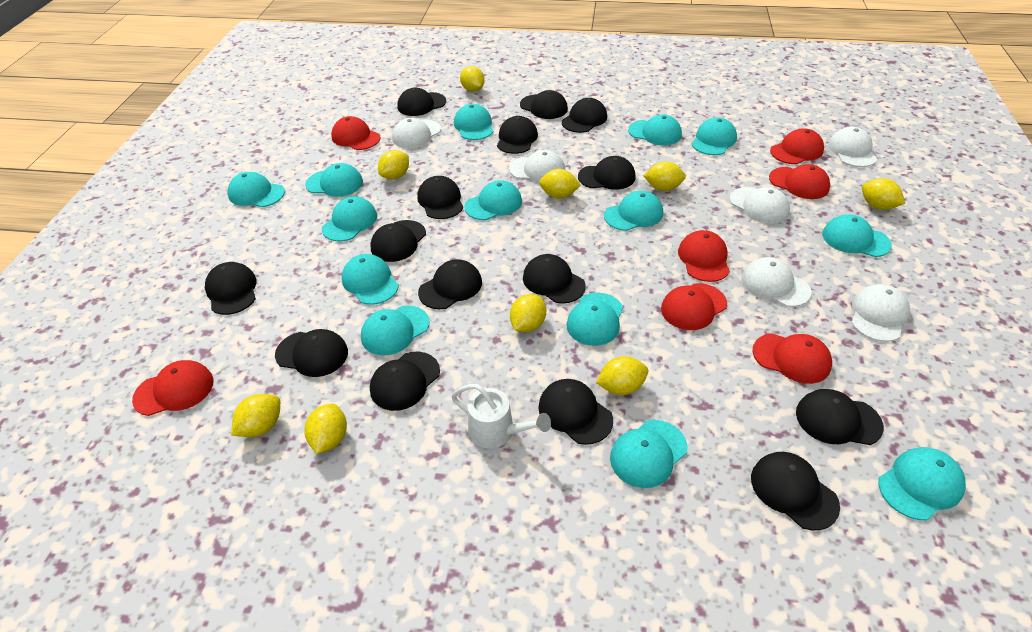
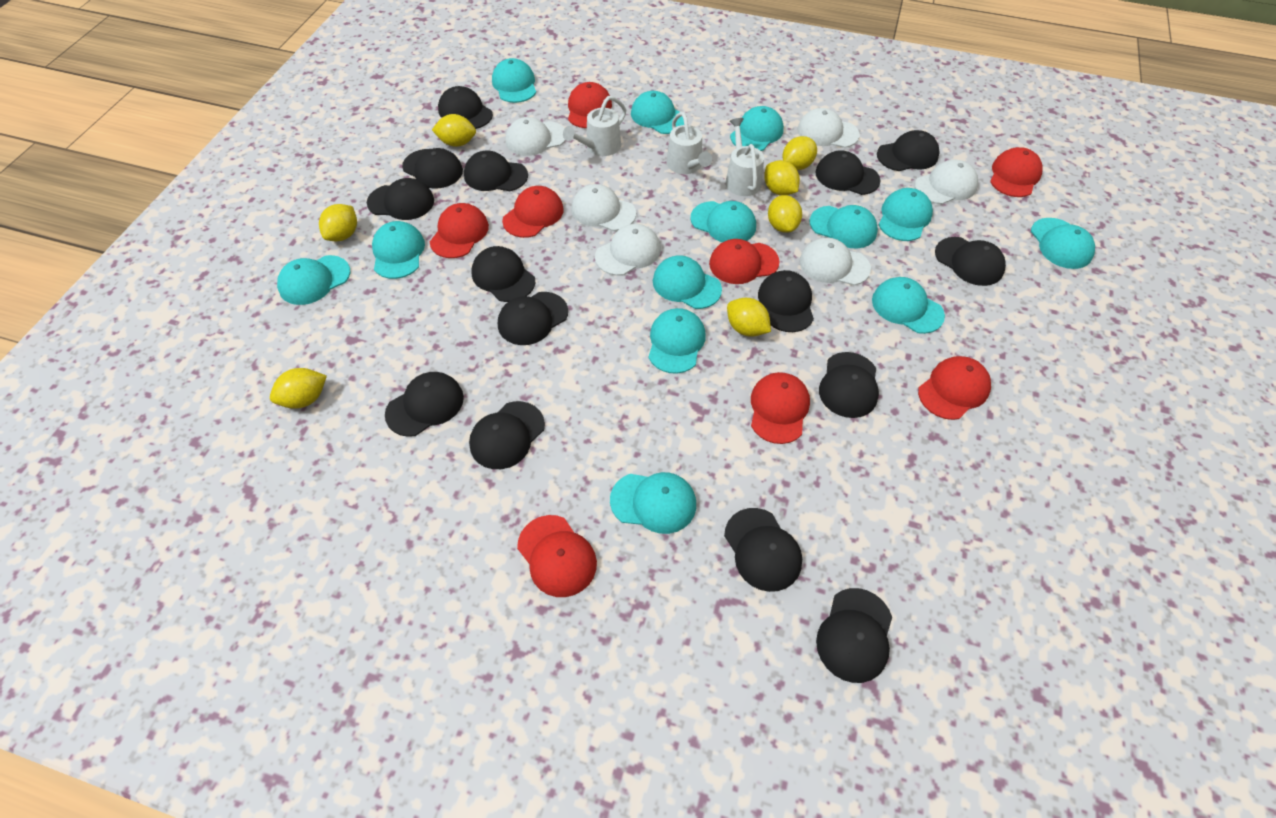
red cap: 7 -> 8
turquoise cap: 14 -> 13
white watering can: 1 -> 3
yellow lemon: 9 -> 7

